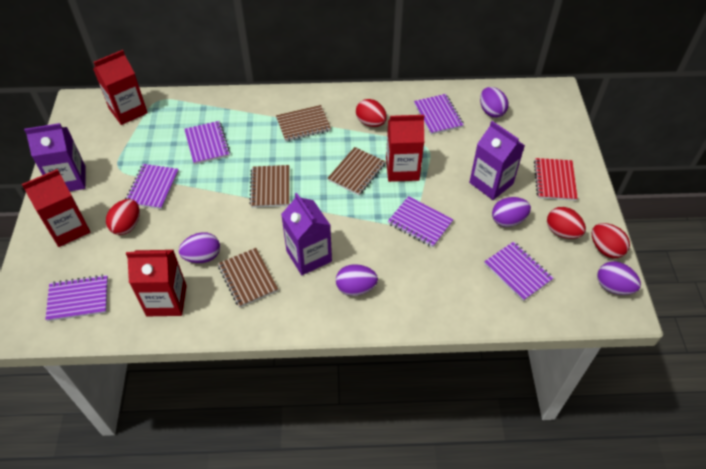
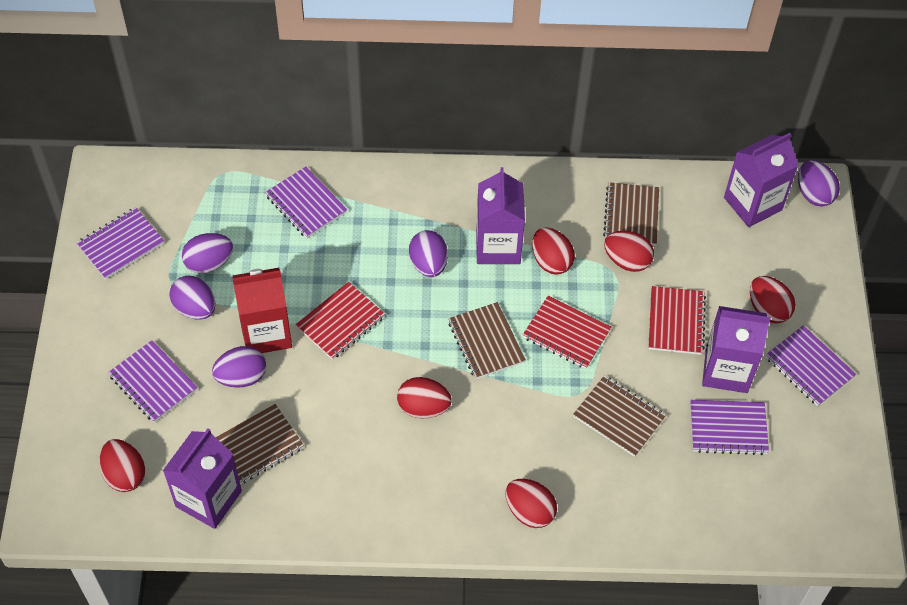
purple carton: 3 -> 4
purple notebook: 6 -> 5
red carton: 4 -> 1
red egg: 4 -> 6
red notebook: 1 -> 3

